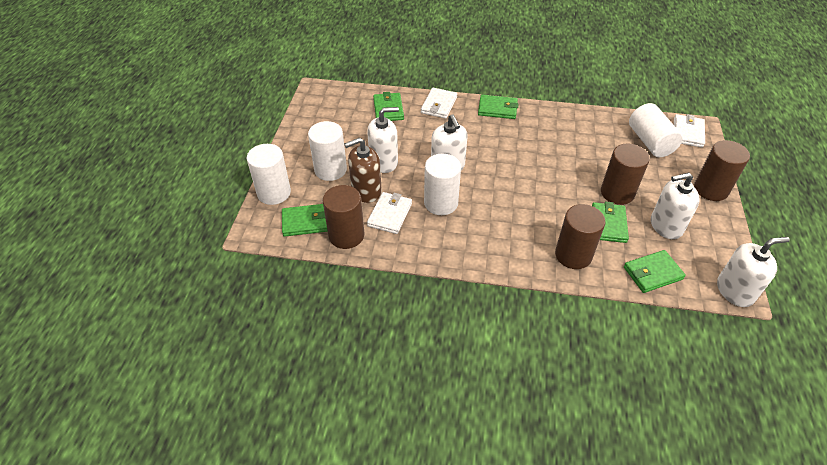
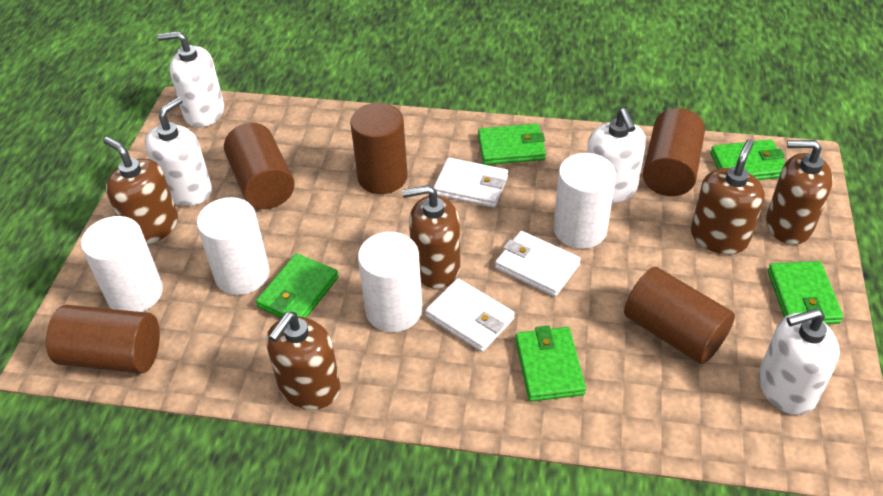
brown cylinder: 4 -> 5
brown soap dispenser: 1 -> 5

